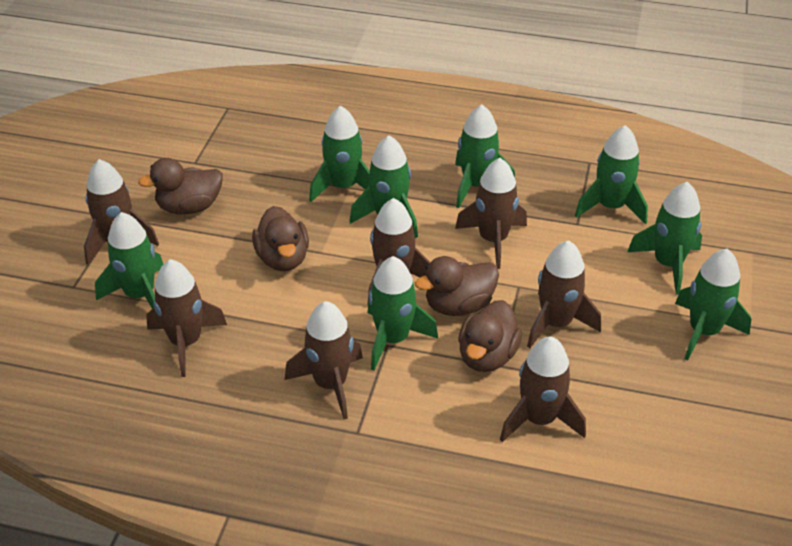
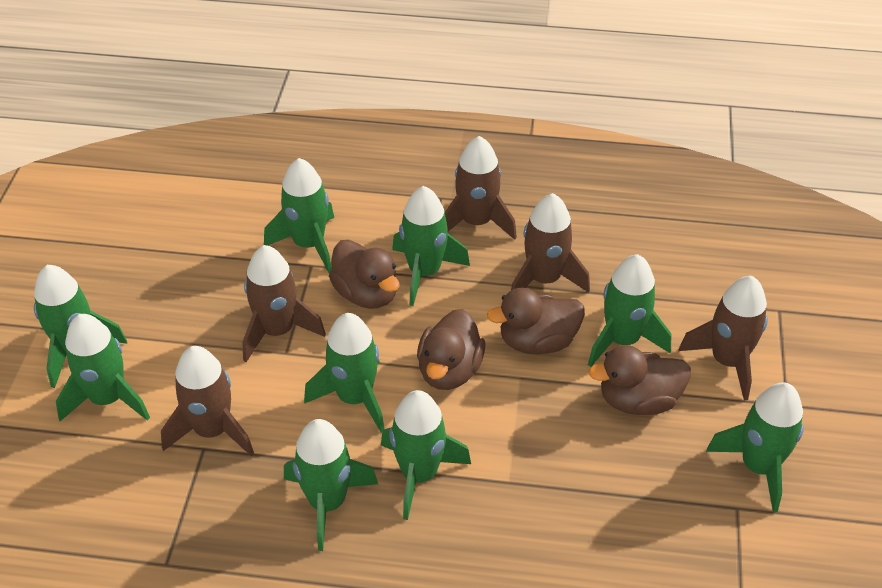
brown rocket: 7 -> 5
green rocket: 8 -> 9

